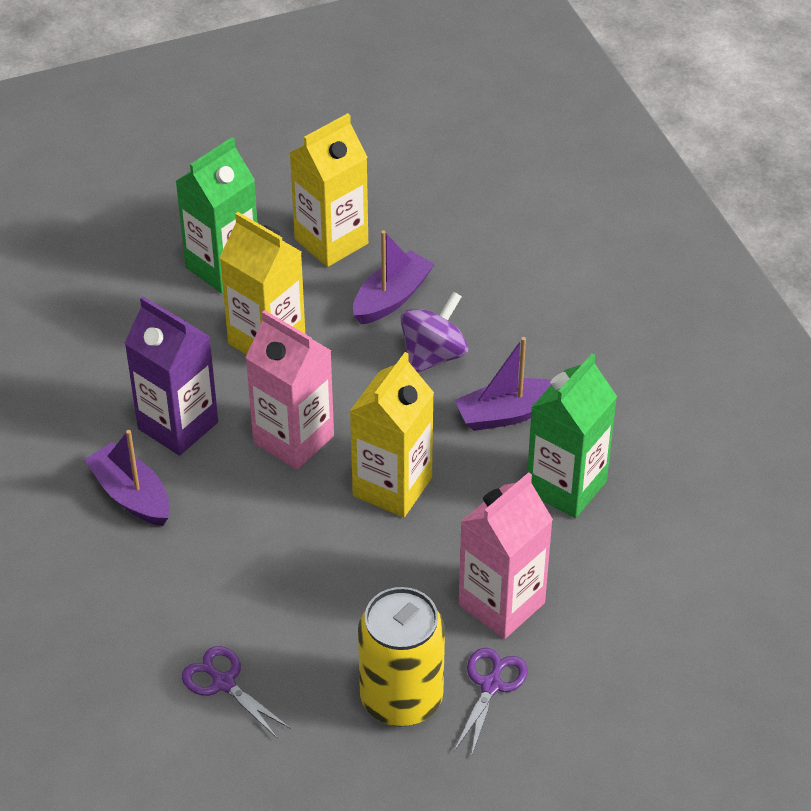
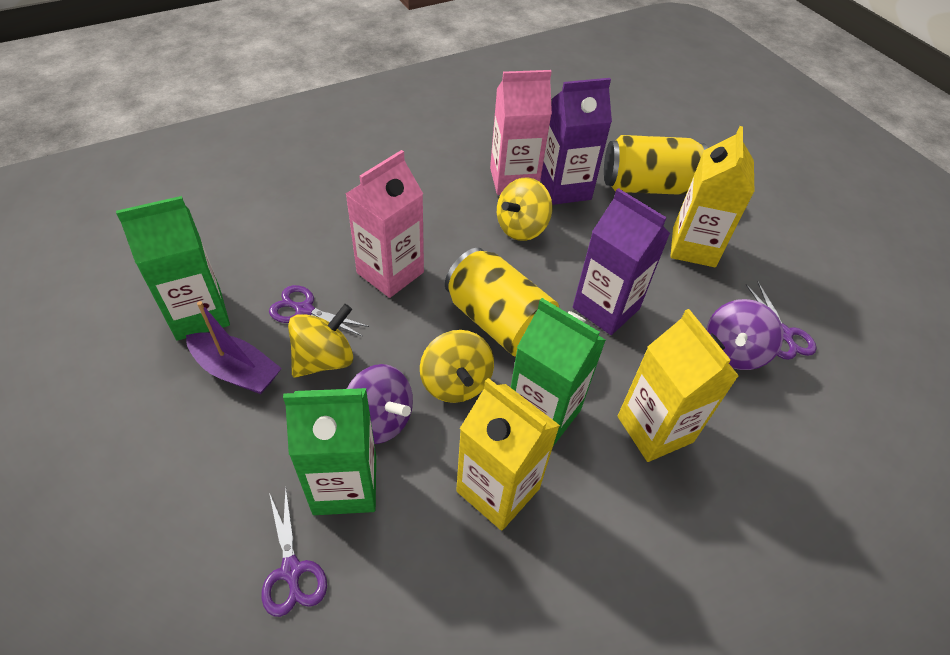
green carton: 2 -> 3
purple boat: 3 -> 1
purple carton: 1 -> 2
purple scissors: 2 -> 3
purple spinning top: 1 -> 2
yellow can: 1 -> 2
yellow spinning top: 0 -> 3

